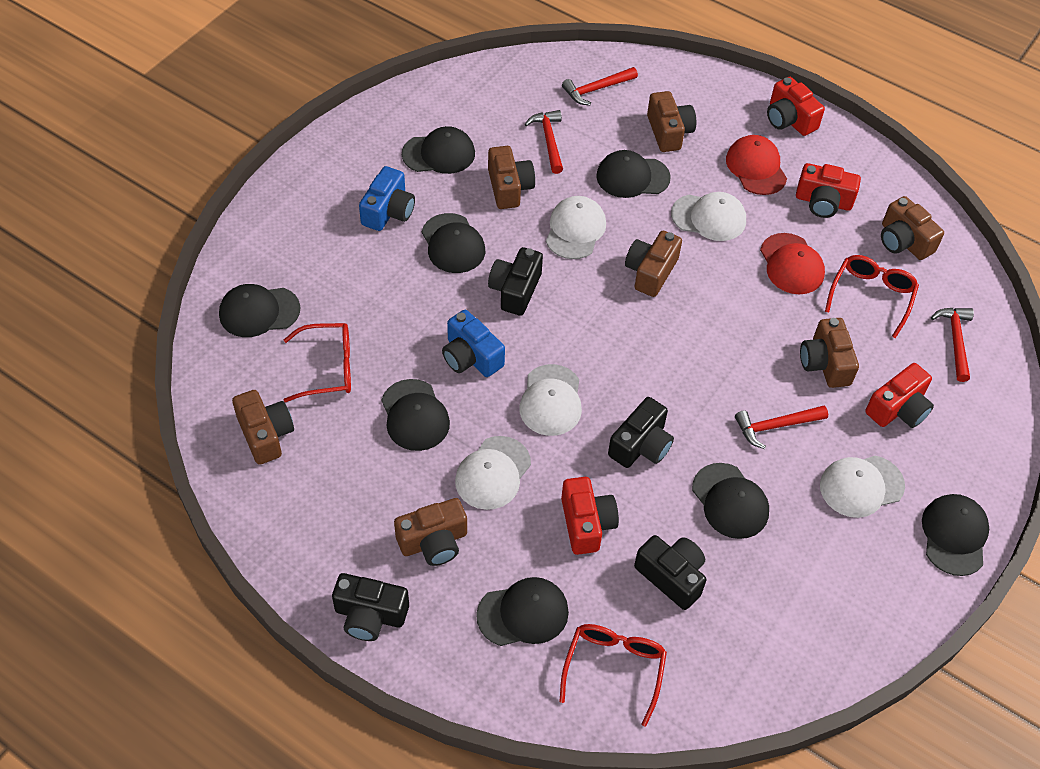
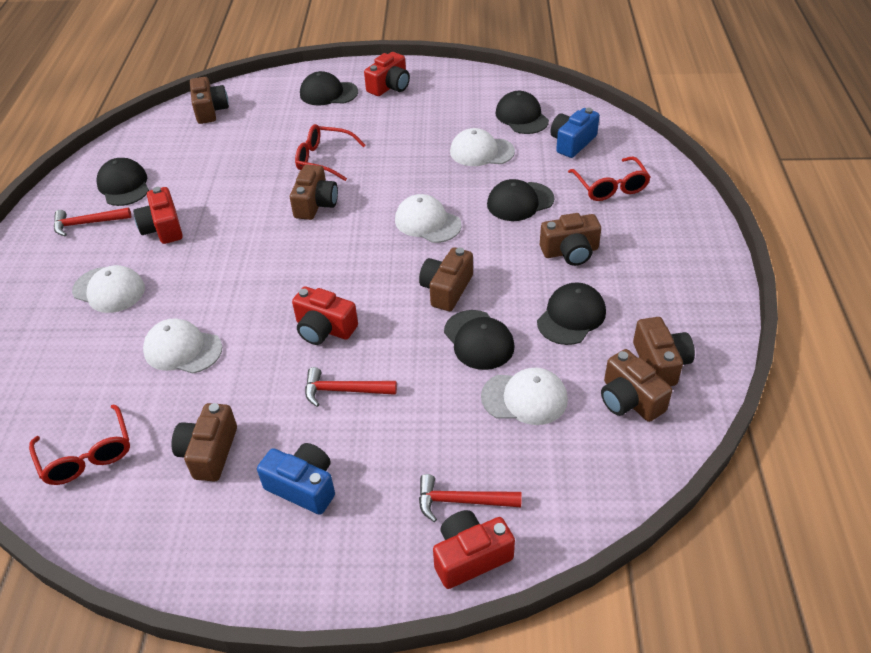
black camera: 4 -> 0
black cap: 8 -> 6
red cap: 2 -> 0
red hammer: 4 -> 3

